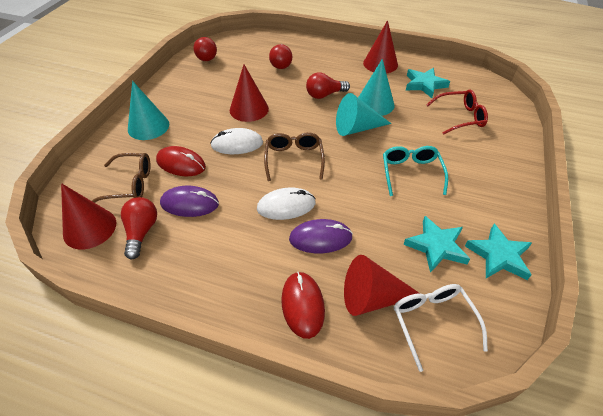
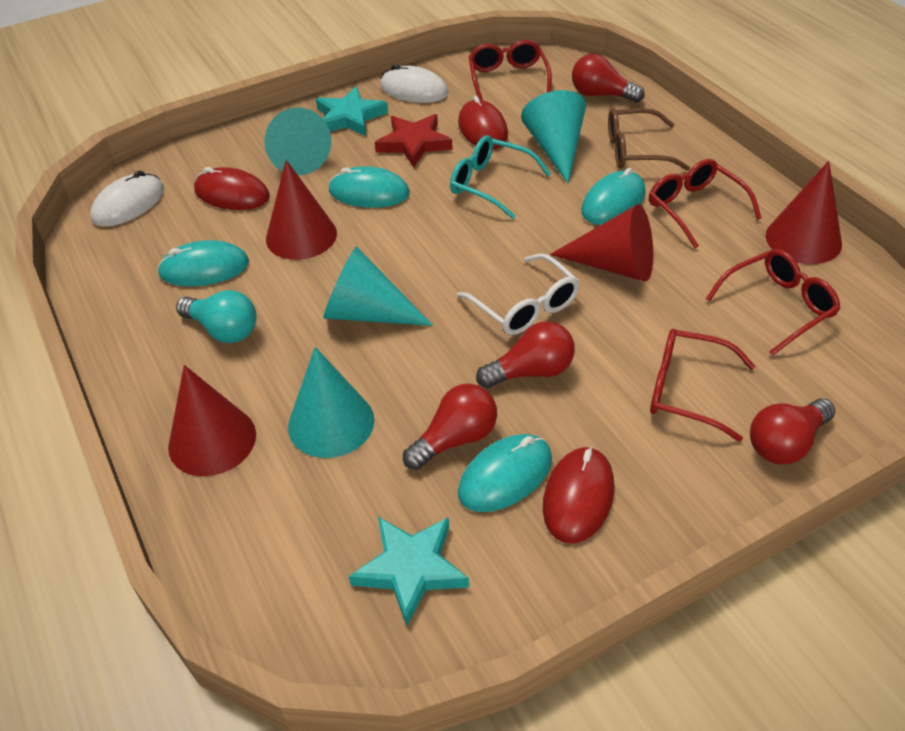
brown glasses: 2 -> 1
purple mouse: 2 -> 0
red glasses: 1 -> 4
red mouse: 2 -> 3
red star: 0 -> 1
turquoise cone: 3 -> 4
turquoise light bulb: 0 -> 1
turquoise mouse: 0 -> 4
turquoise star: 3 -> 2

